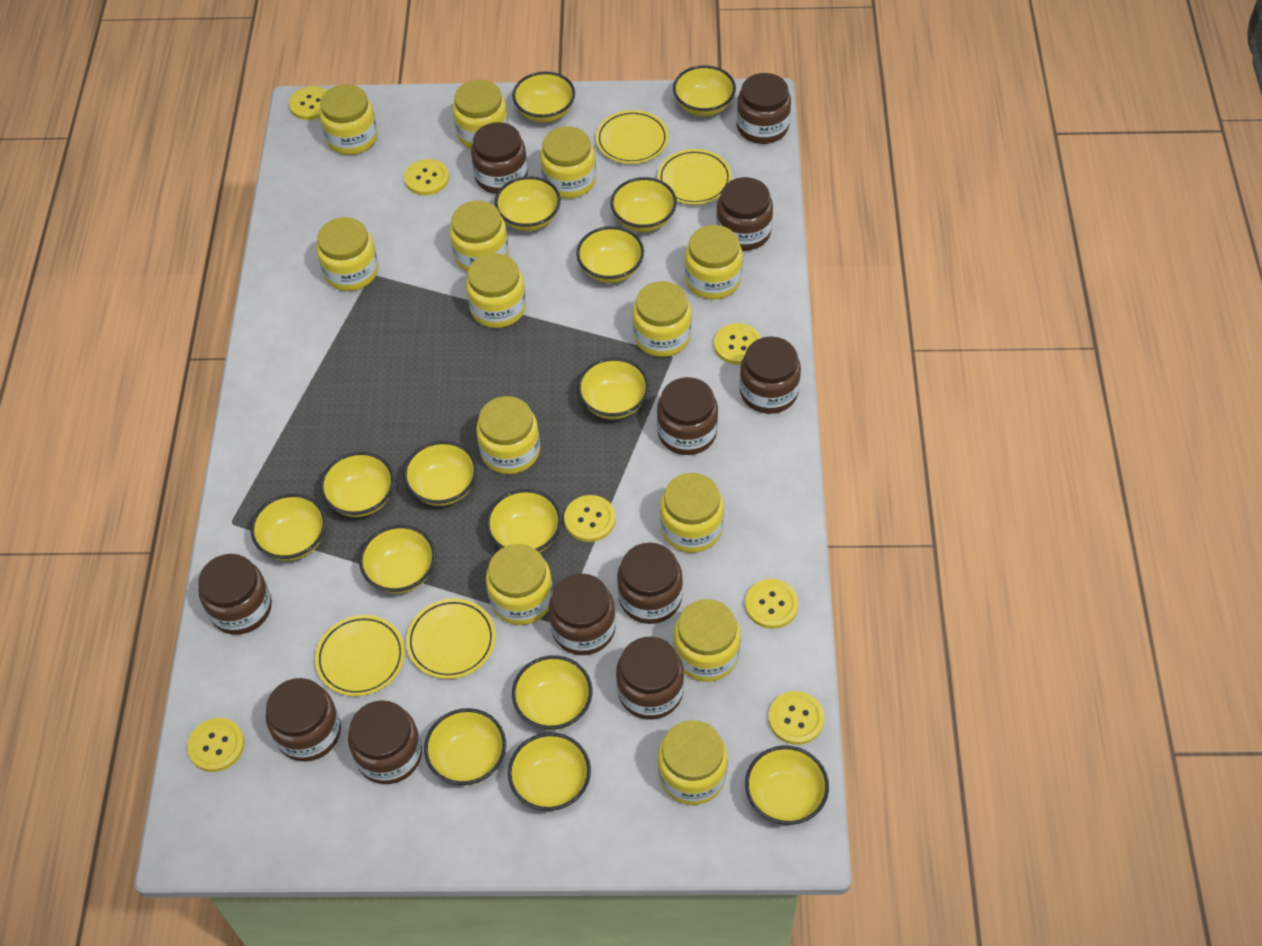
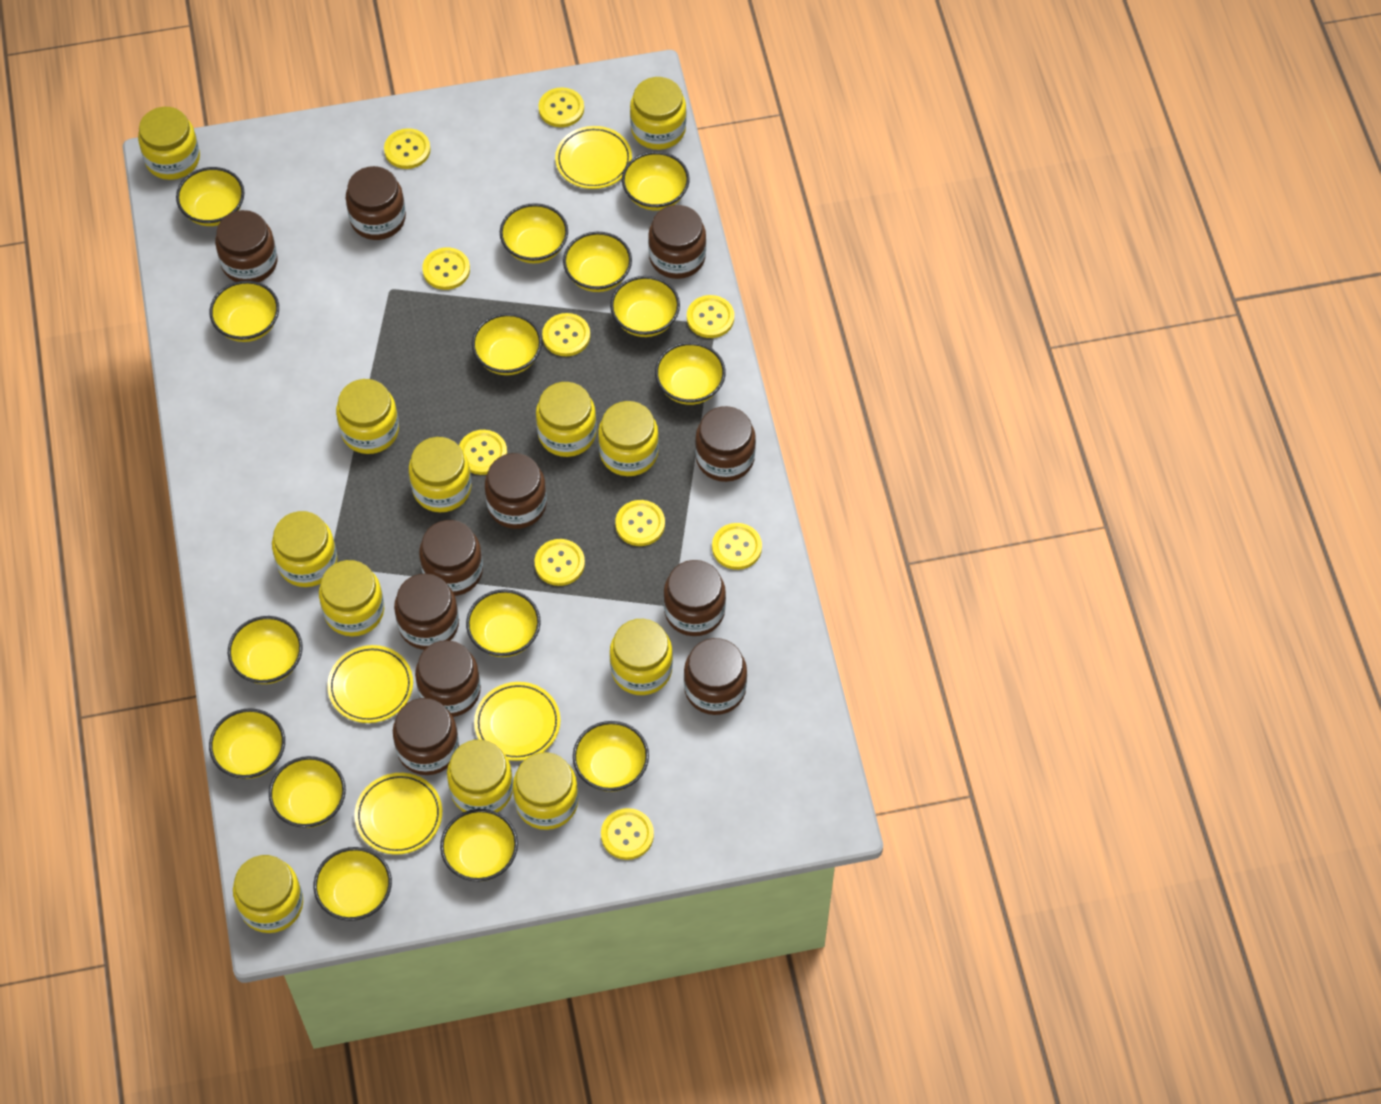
yellow button: 7 -> 10
yellow jar: 13 -> 12

